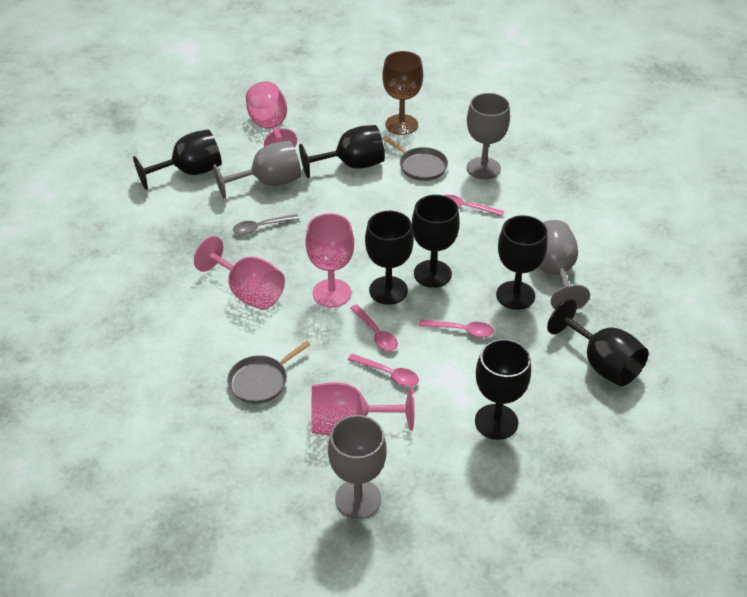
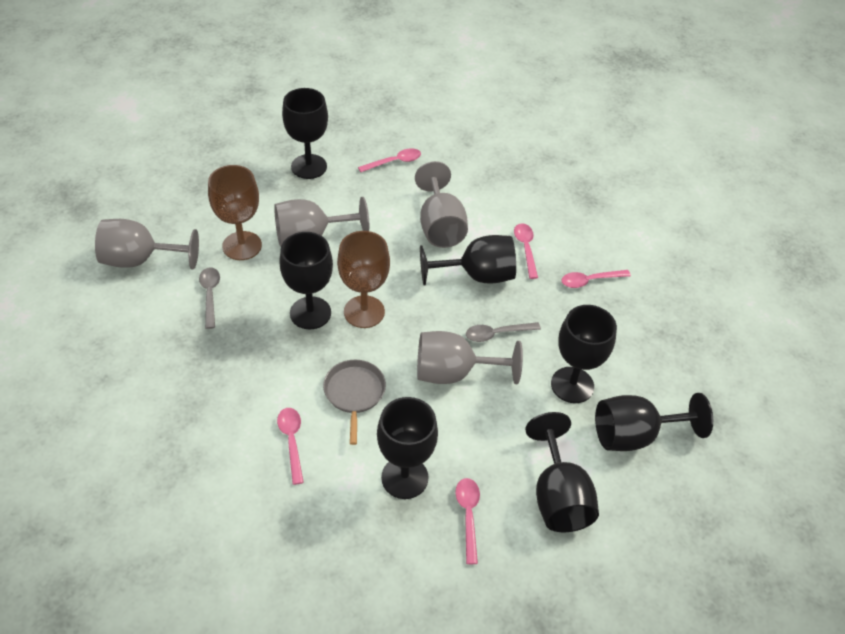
brown goblet: 1 -> 2
grey pan: 2 -> 1
grey spoon: 1 -> 2
pink goblet: 4 -> 0
pink spoon: 4 -> 5

